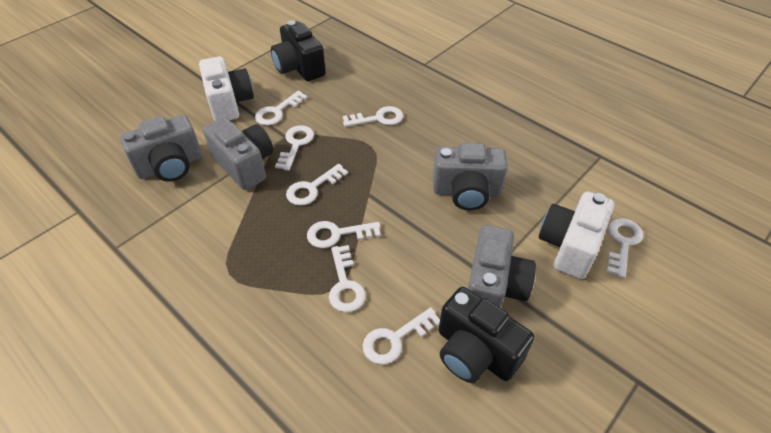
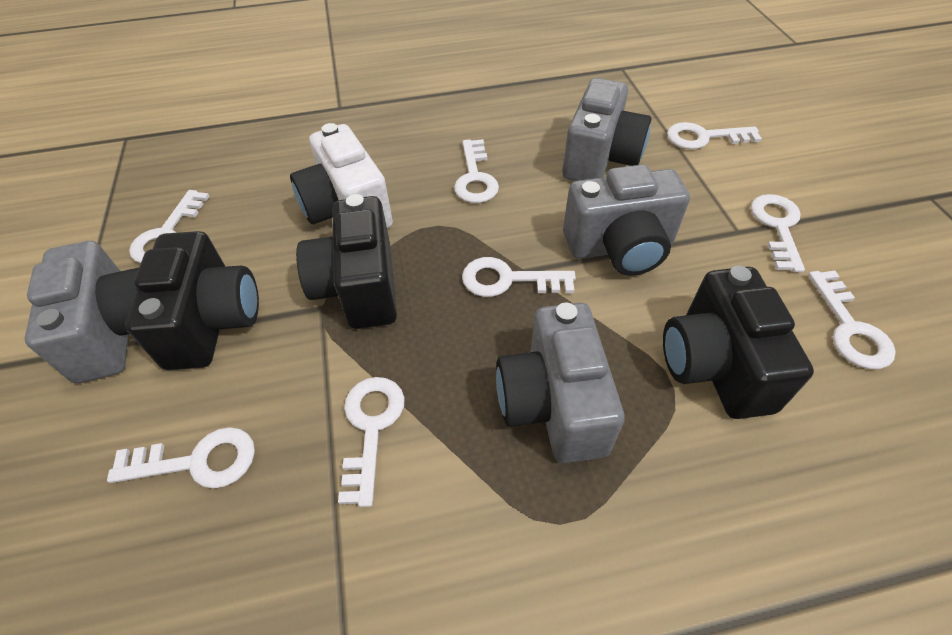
black camera: 2 -> 3
white camera: 2 -> 1

